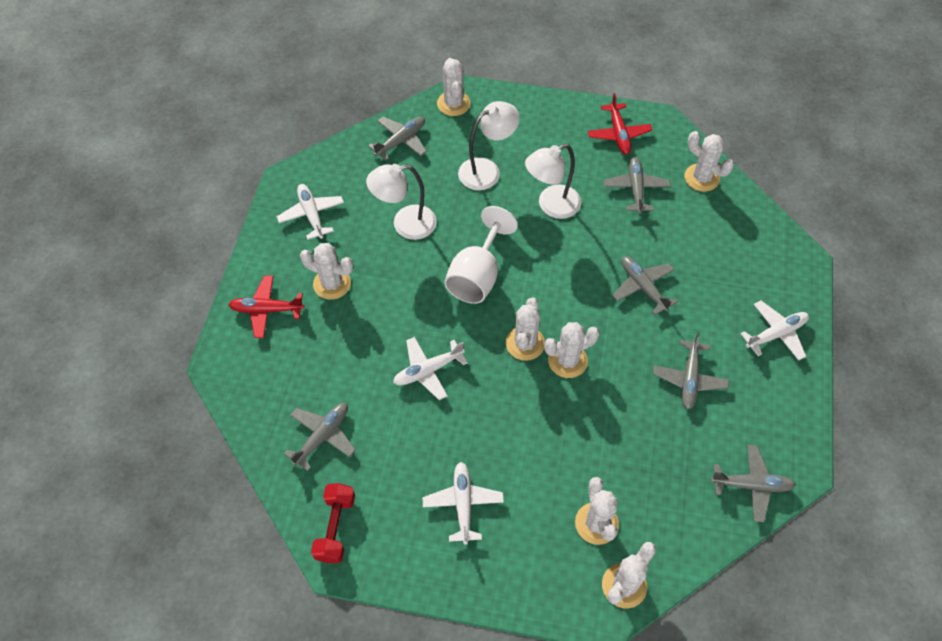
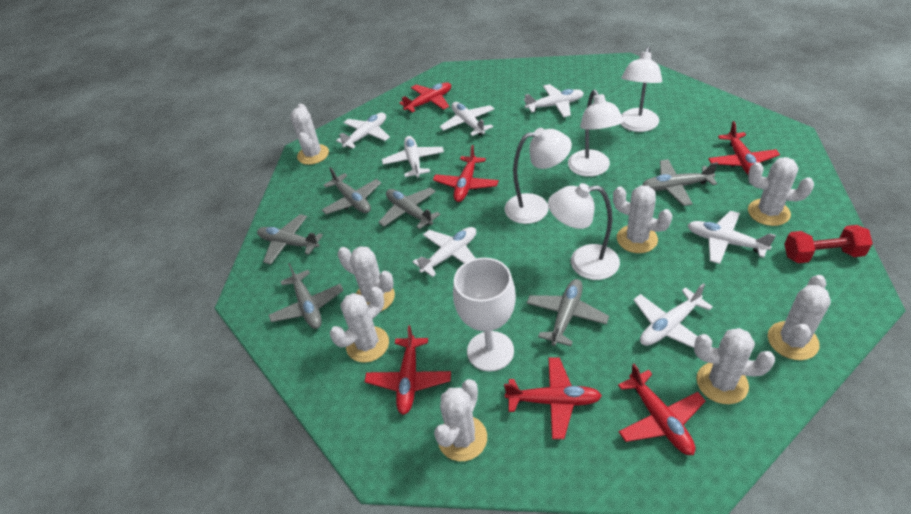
red plane: 2 -> 6
white cactus: 7 -> 8
white lamp: 3 -> 4
white plane: 4 -> 7

